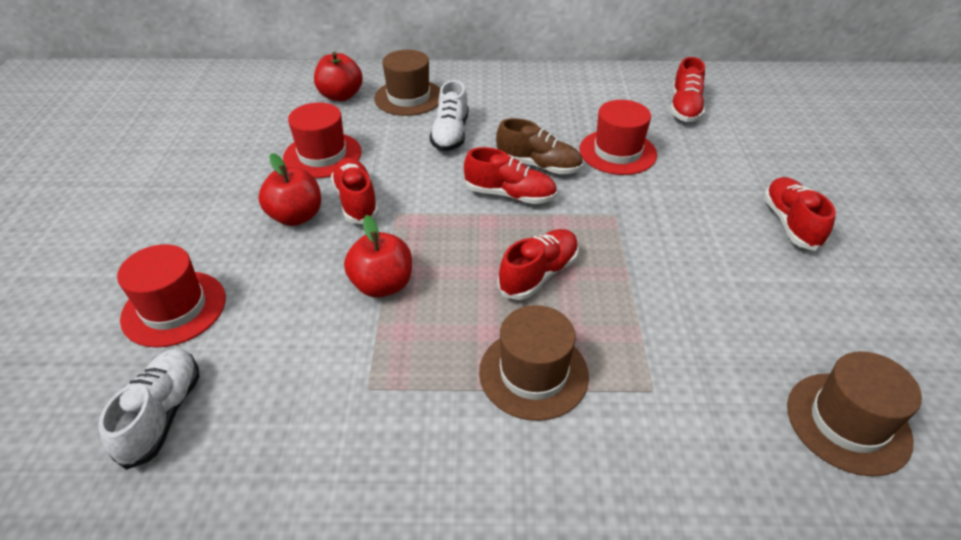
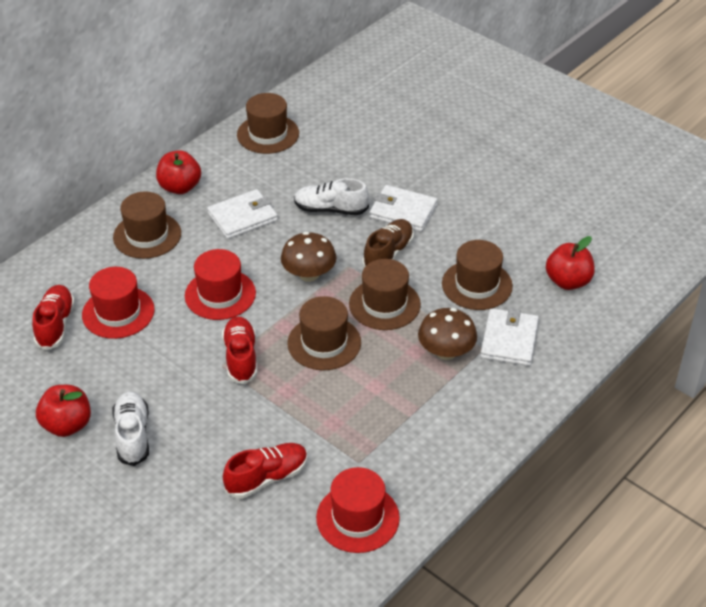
brown hat: 3 -> 5
brown mushroom: 0 -> 2
red shoe: 5 -> 3
white wallet: 0 -> 3

